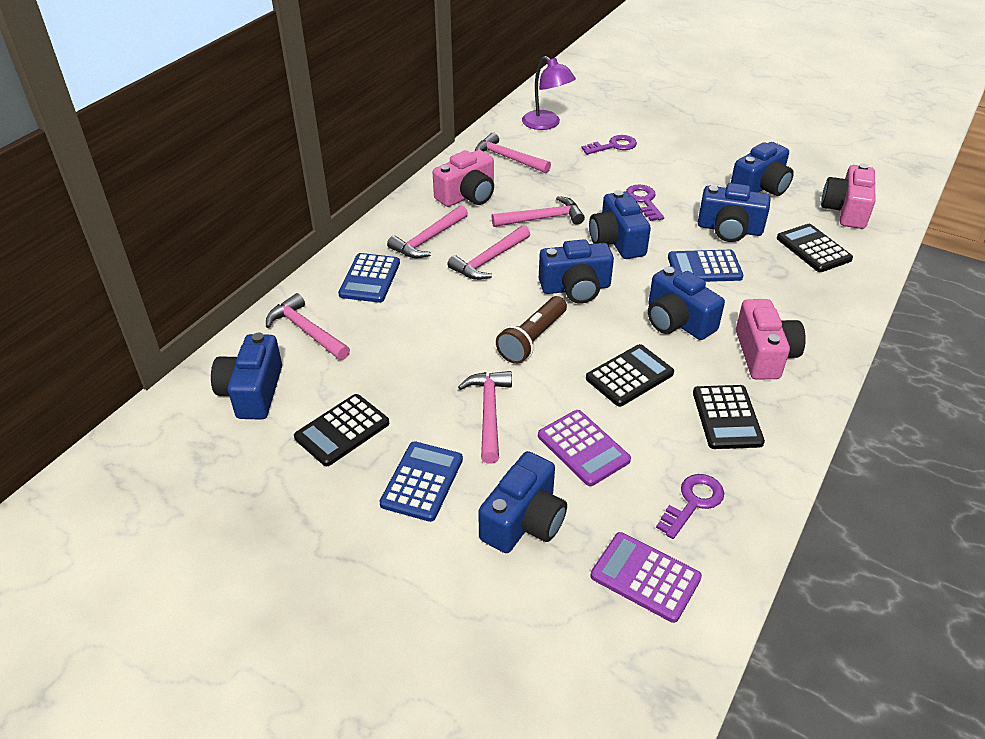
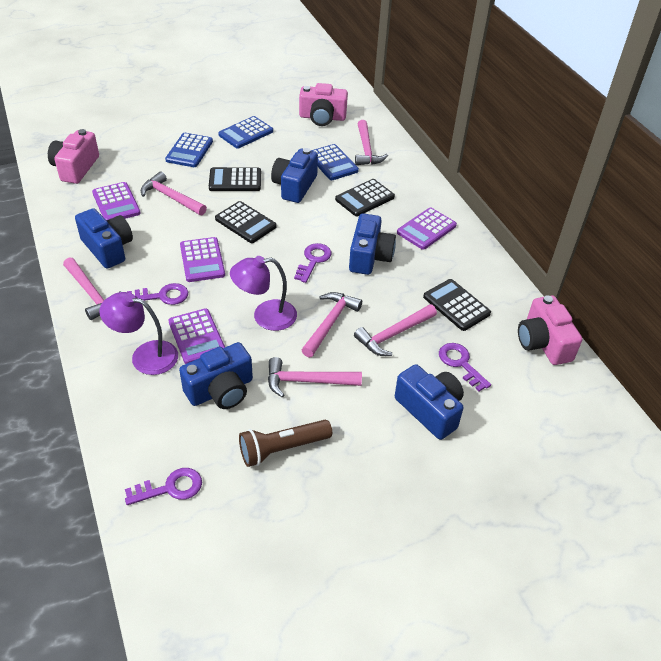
blue camera: 7 -> 5
purple calculator: 2 -> 4
purple key: 3 -> 4
purple lamp: 1 -> 2

